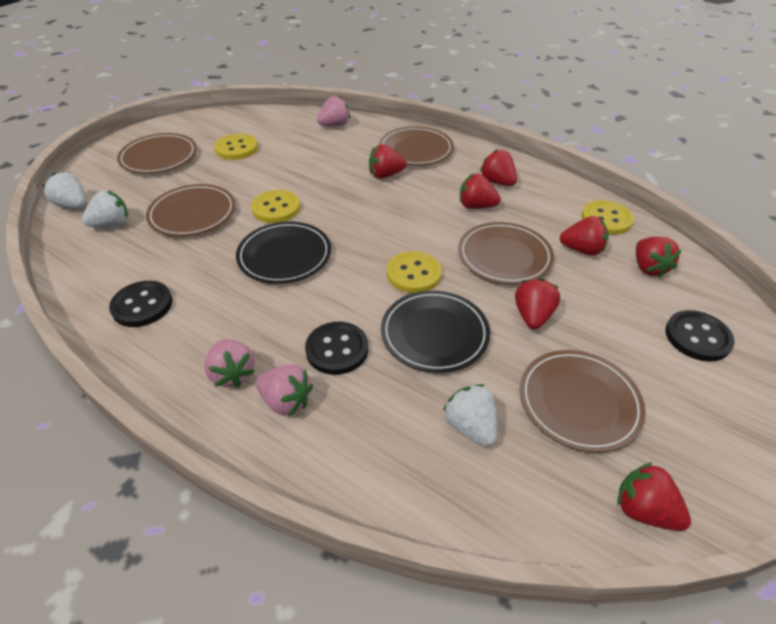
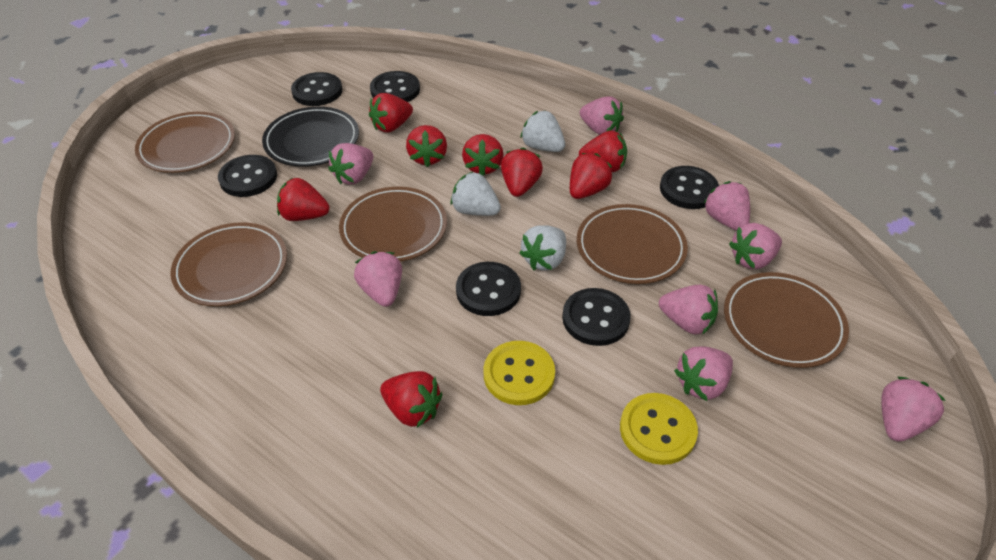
black button: 3 -> 6
black plate: 2 -> 1
pink strawberry: 3 -> 8
red strawberry: 7 -> 8
yellow button: 4 -> 2

